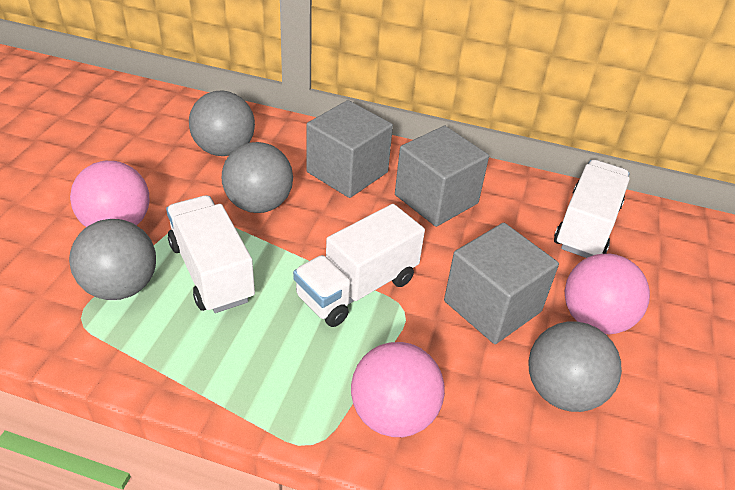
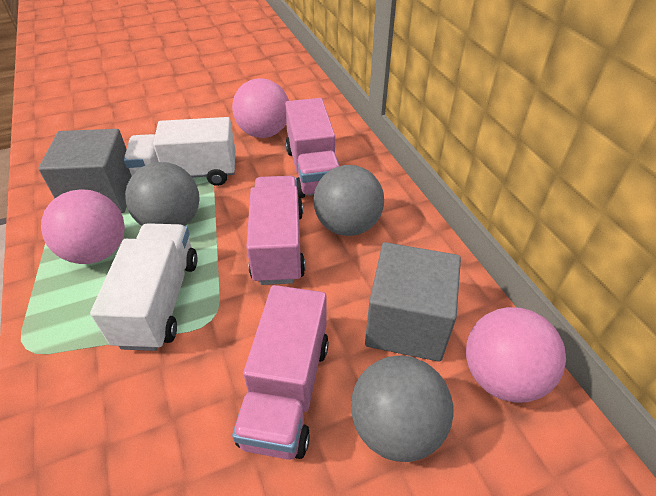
grey ball: 4 -> 3
grey cube: 3 -> 2
pink truck: 0 -> 3
white truck: 3 -> 2

